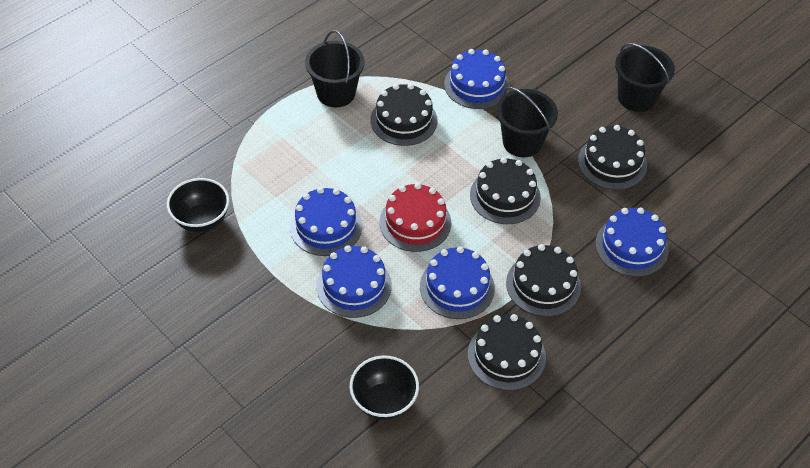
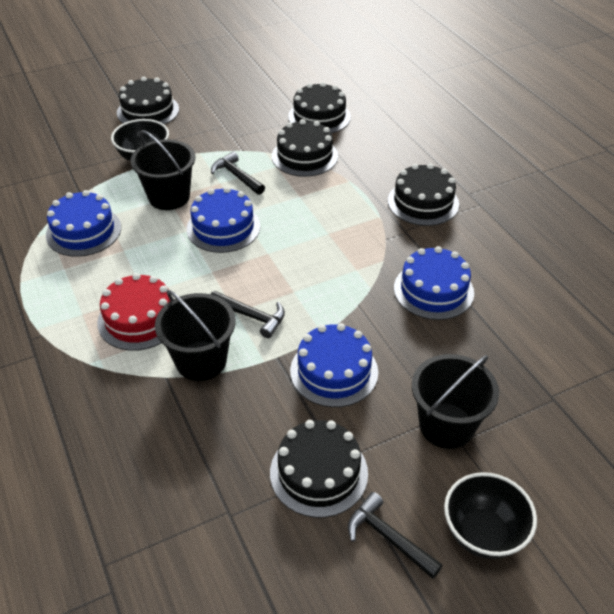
black hammer: 0 -> 3
blue cake: 5 -> 4

